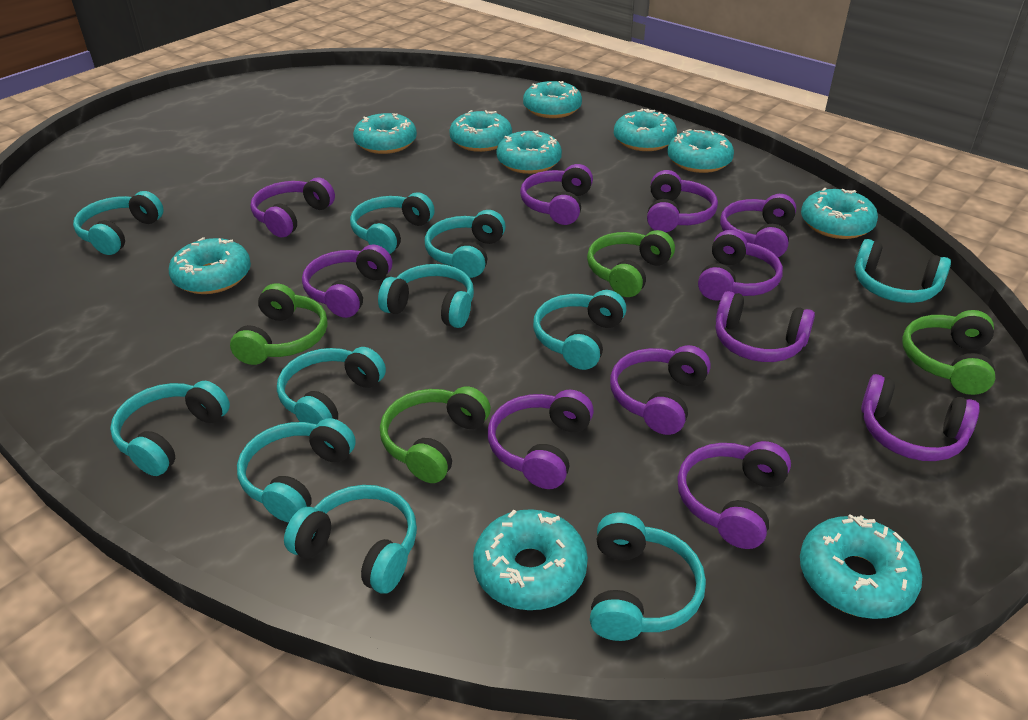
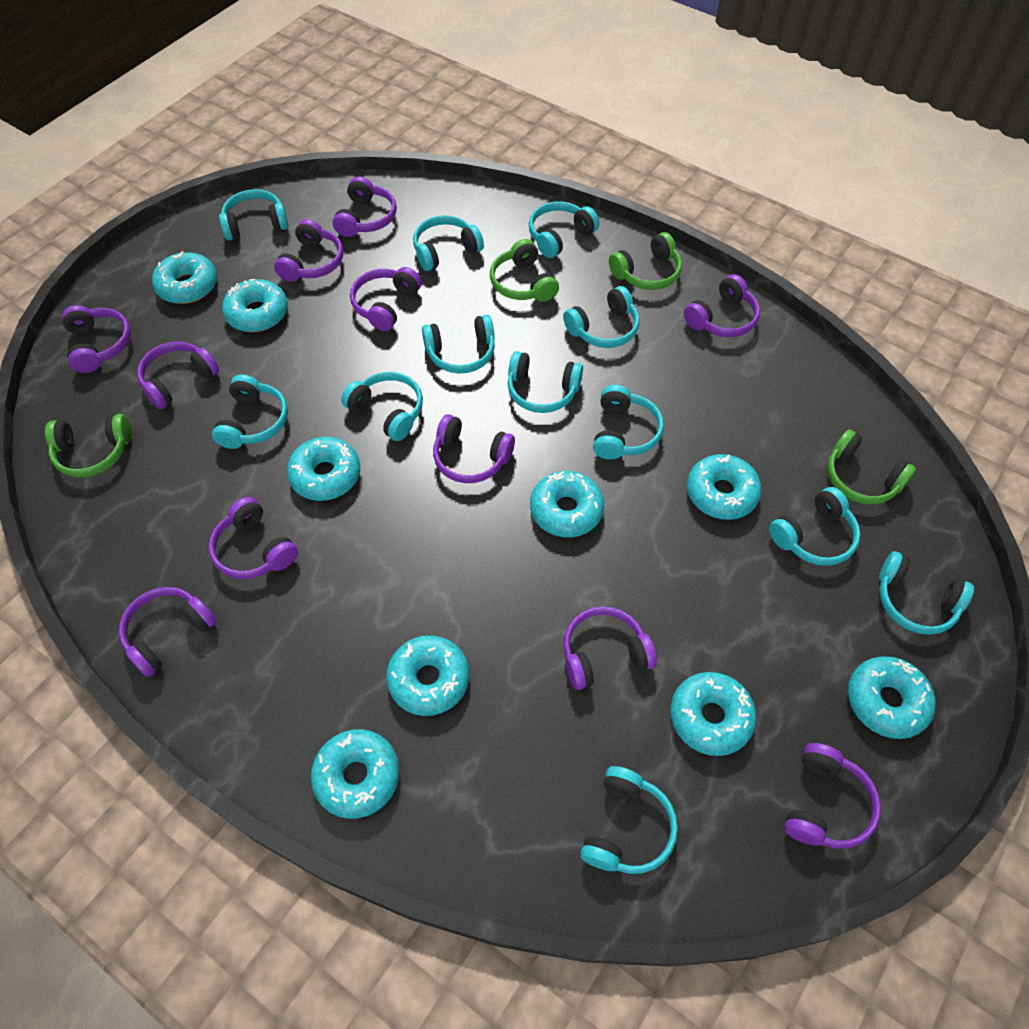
turquoise donut: 10 -> 9
turquoise headphones: 11 -> 12

